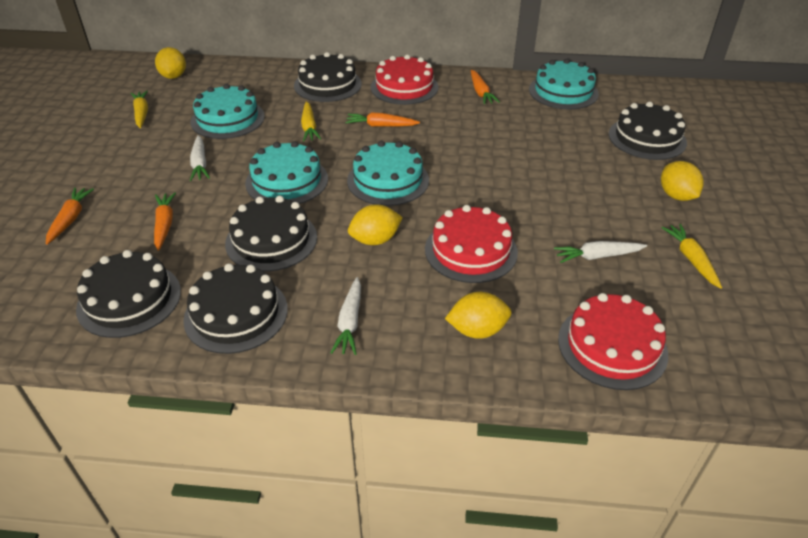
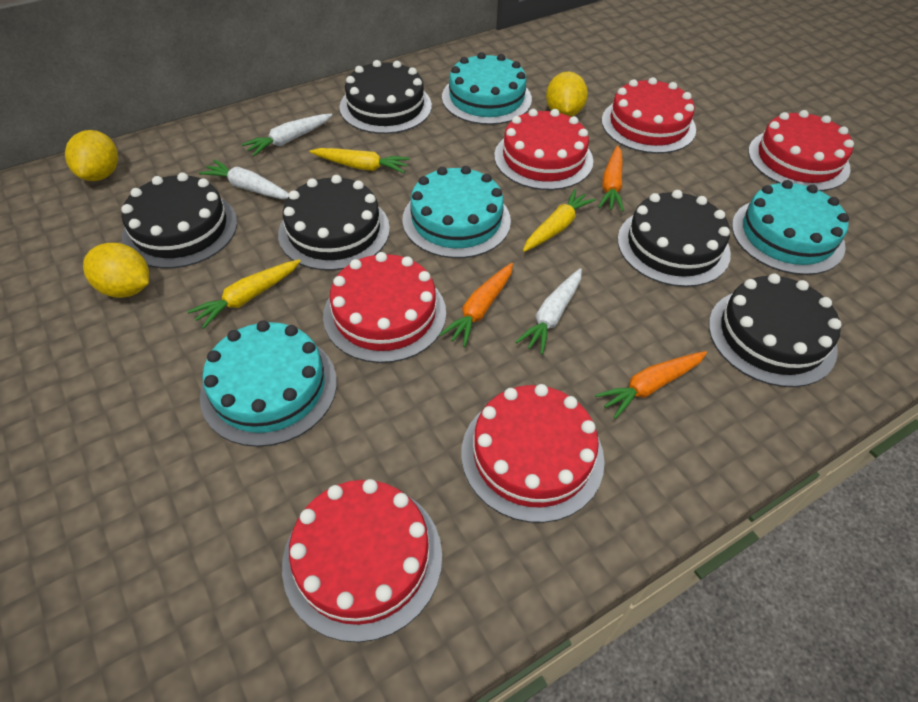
orange carrot: 4 -> 3
red cake: 3 -> 6
yellow lemon: 4 -> 3

